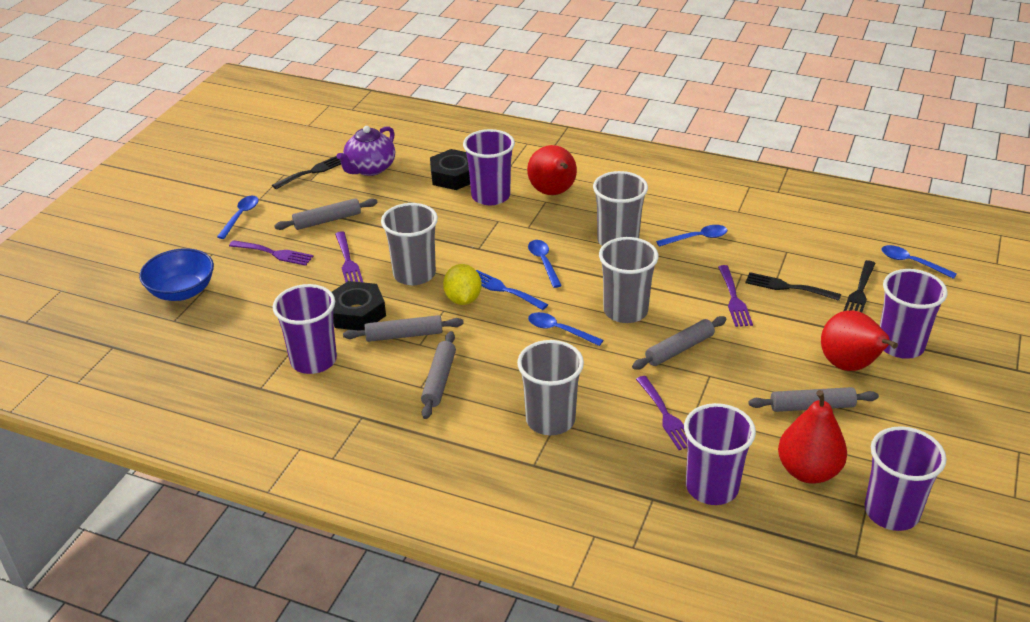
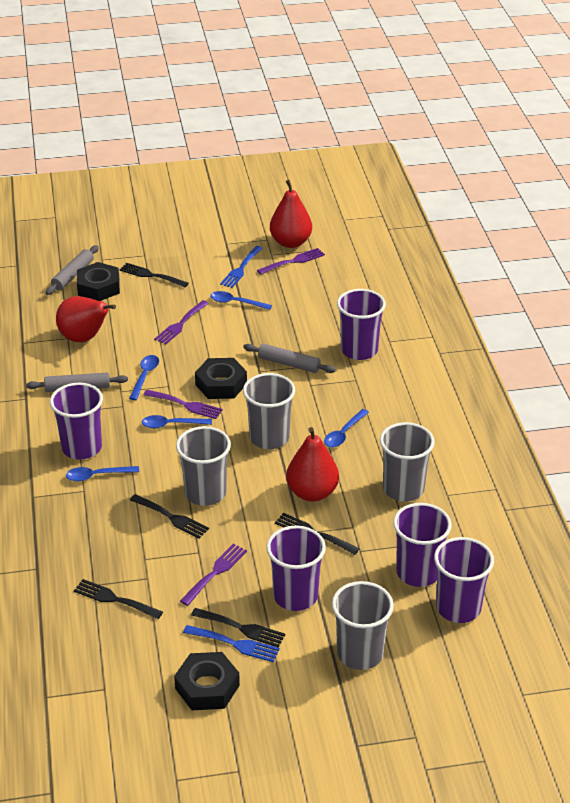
black fork: 3 -> 5
black nut: 2 -> 3
blue bowl: 1 -> 0
blue fork: 1 -> 2
grey rolling pin: 5 -> 3
purple teapot: 1 -> 0
yellow lemon: 1 -> 0

